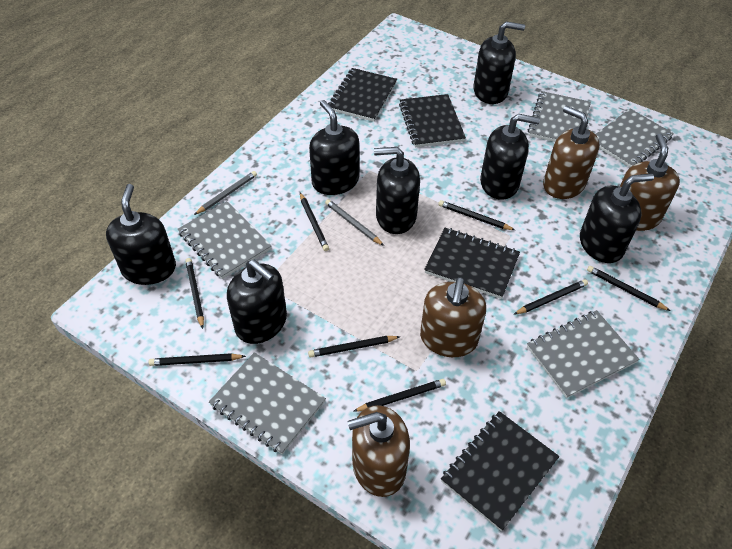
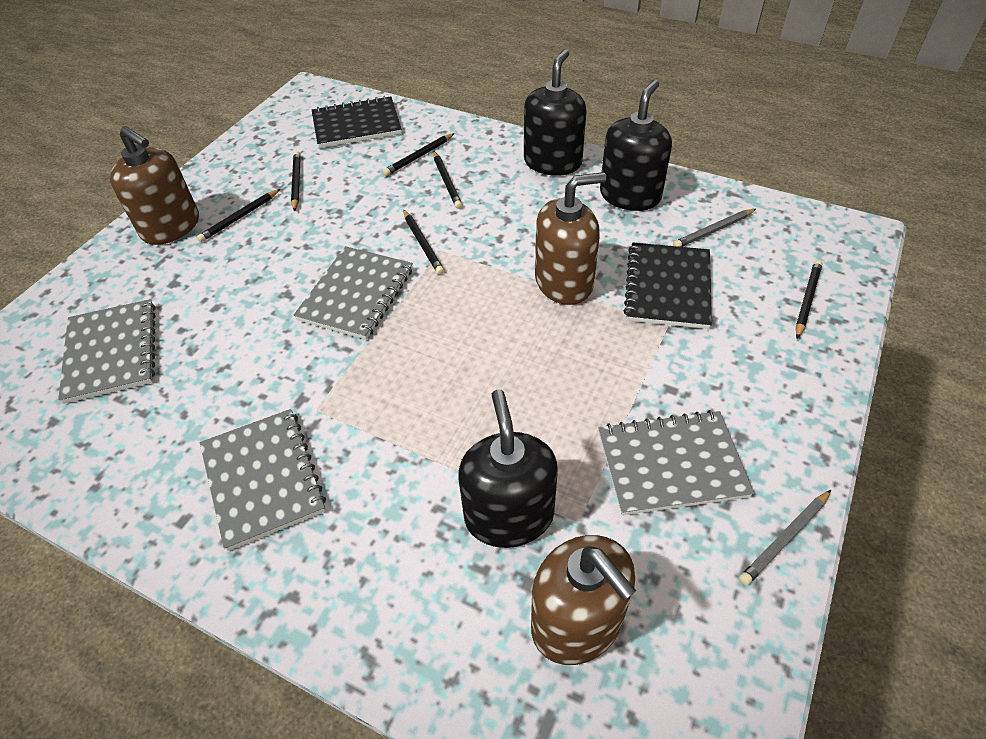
black notebook: 4 -> 2
black pencil: 8 -> 6
black soap dispenser: 7 -> 3
brown soap dispenser: 4 -> 3
grey notebook: 5 -> 4

